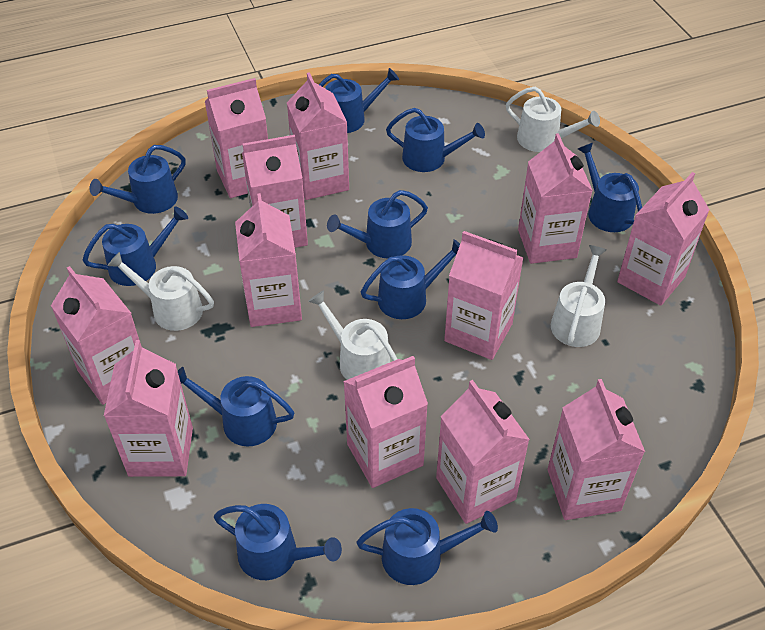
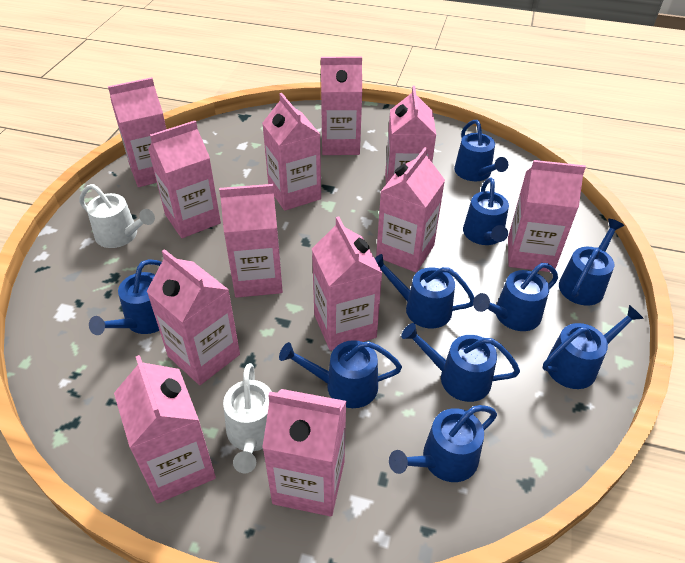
white watering can: 4 -> 2

